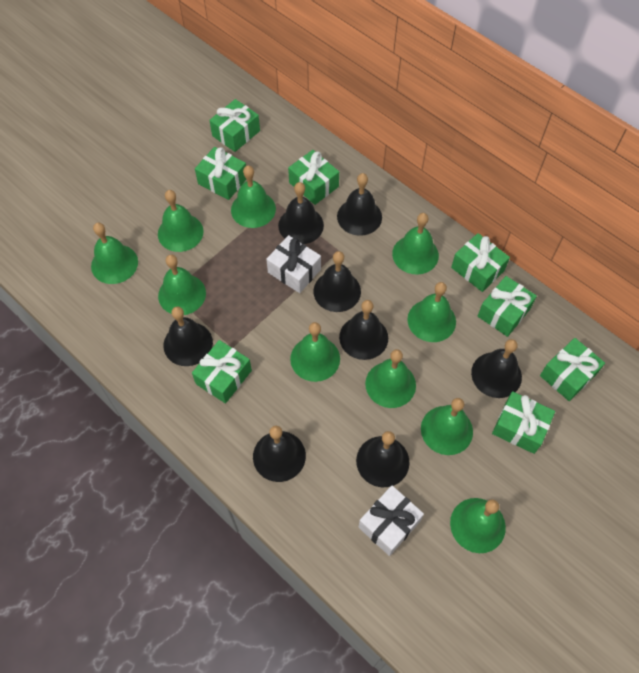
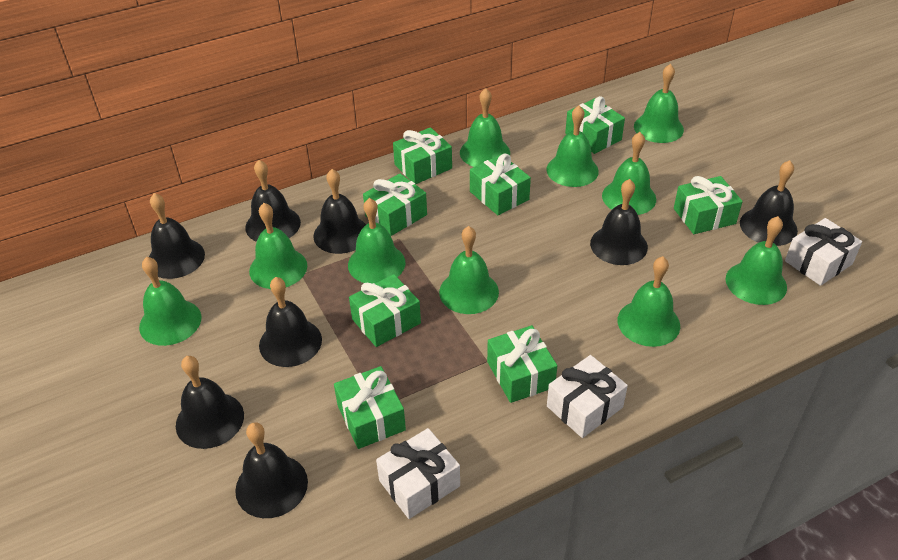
white gift: 2 -> 3

